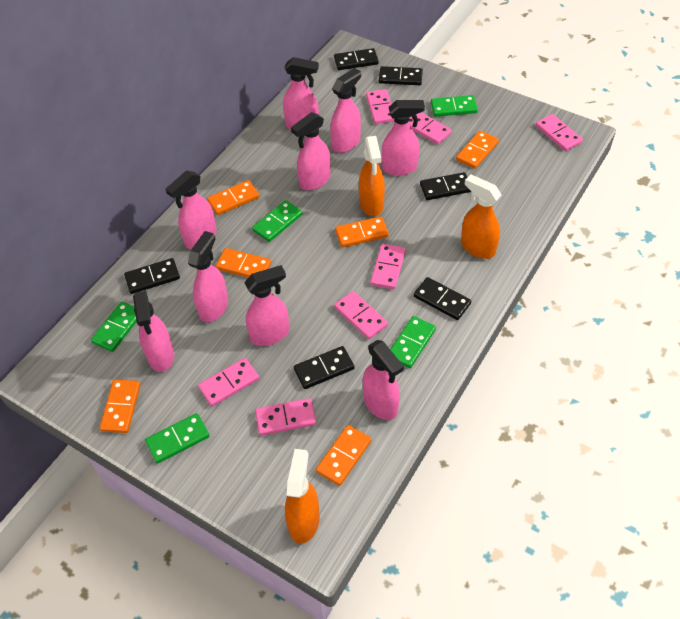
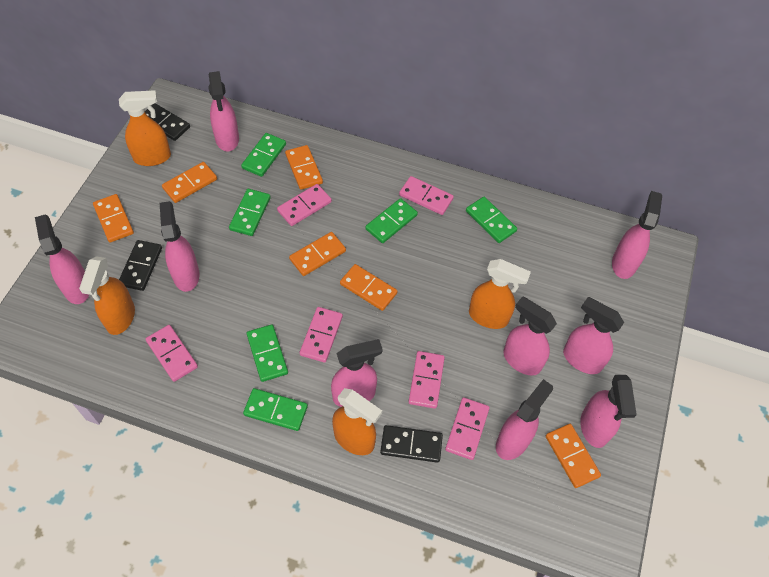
black domino: 6 -> 3
green domino: 5 -> 6
orange spray bottle: 3 -> 4
pink domino: 7 -> 6

